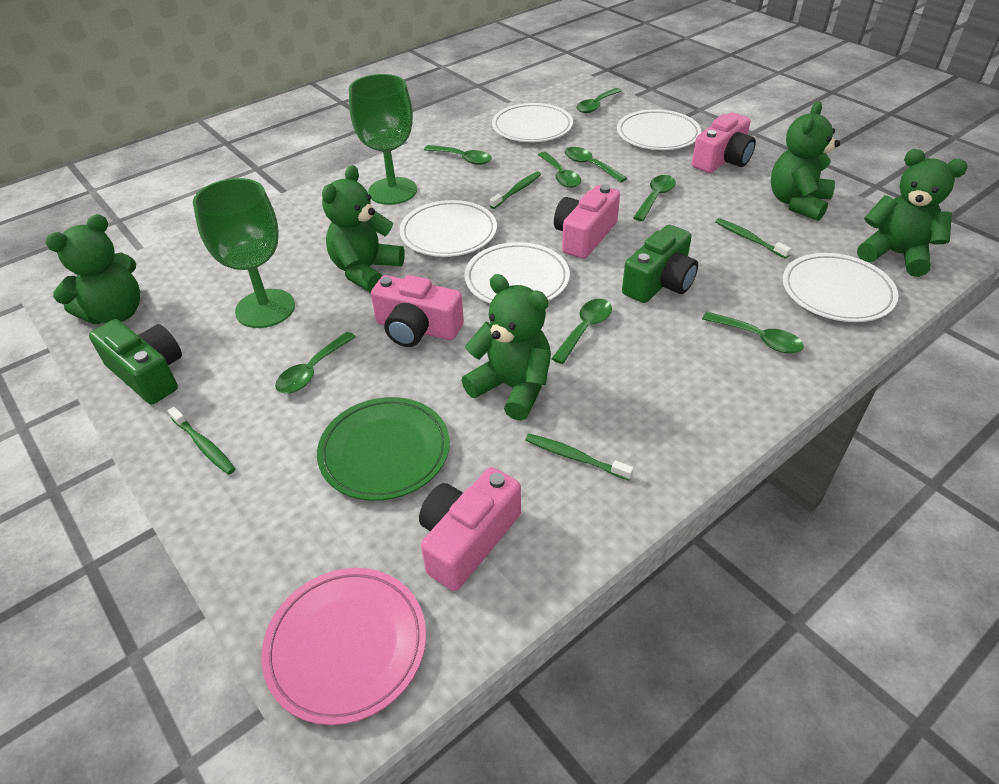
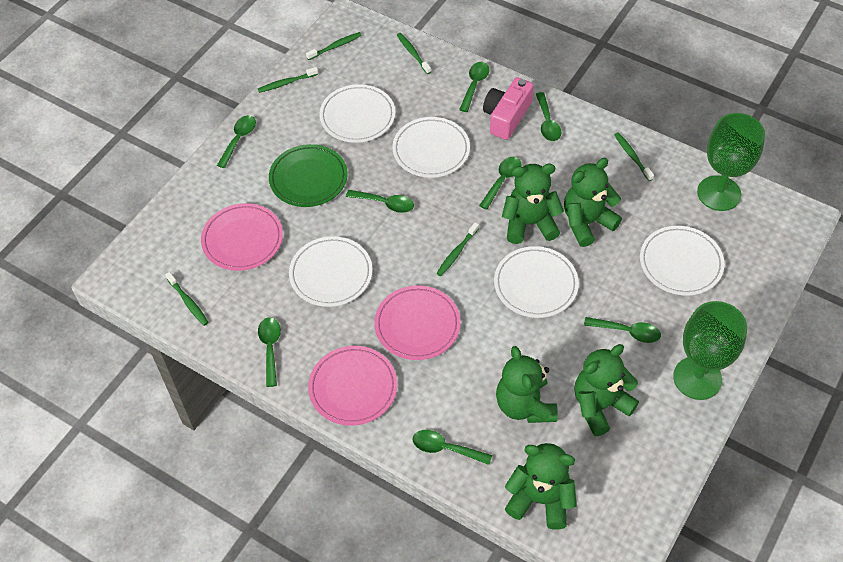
green camera: 2 -> 0
green toothbrush: 4 -> 6
pink camera: 4 -> 1
pink plate: 1 -> 3

